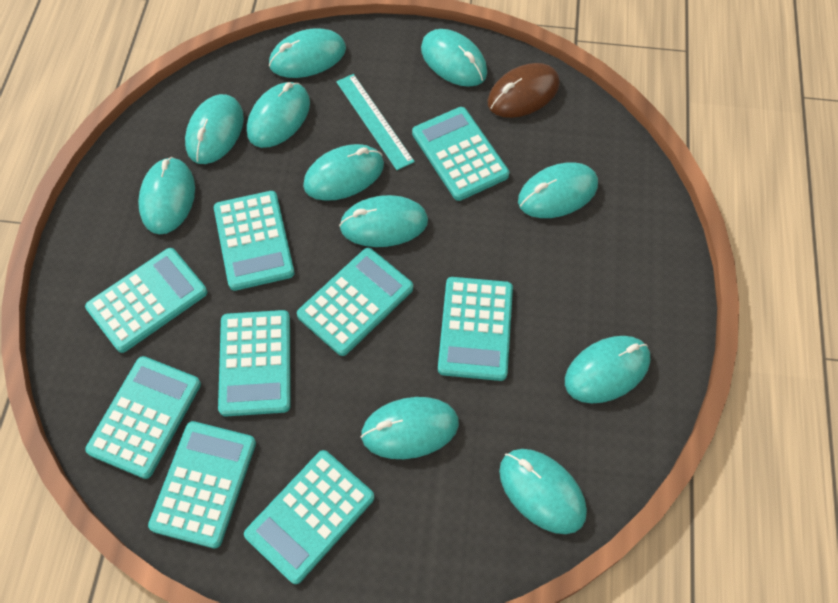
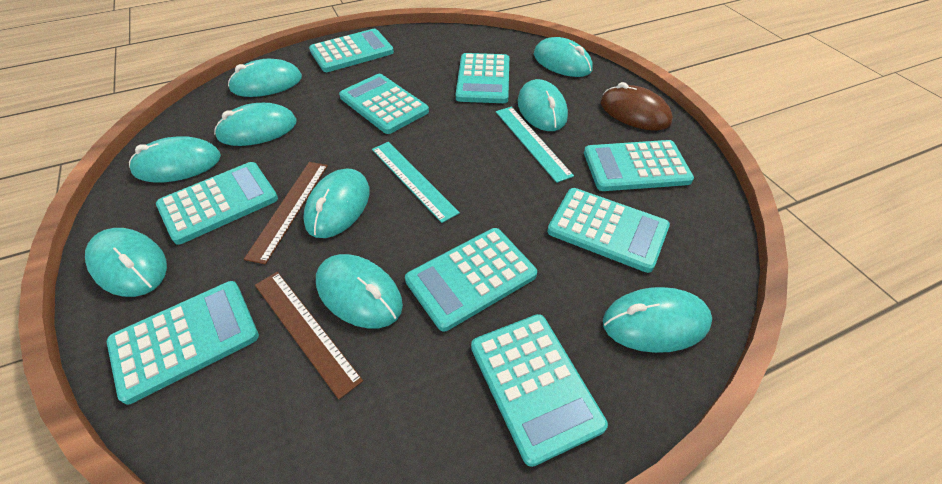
brown ruler: 0 -> 2
turquoise mouse: 11 -> 9
turquoise ruler: 1 -> 2

